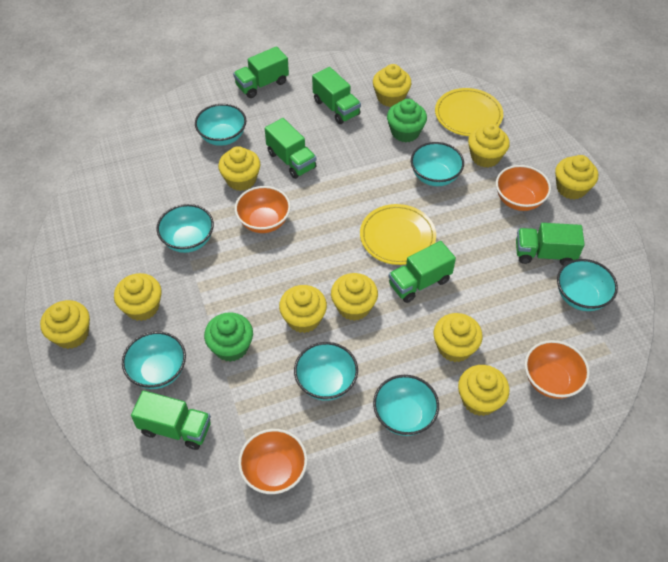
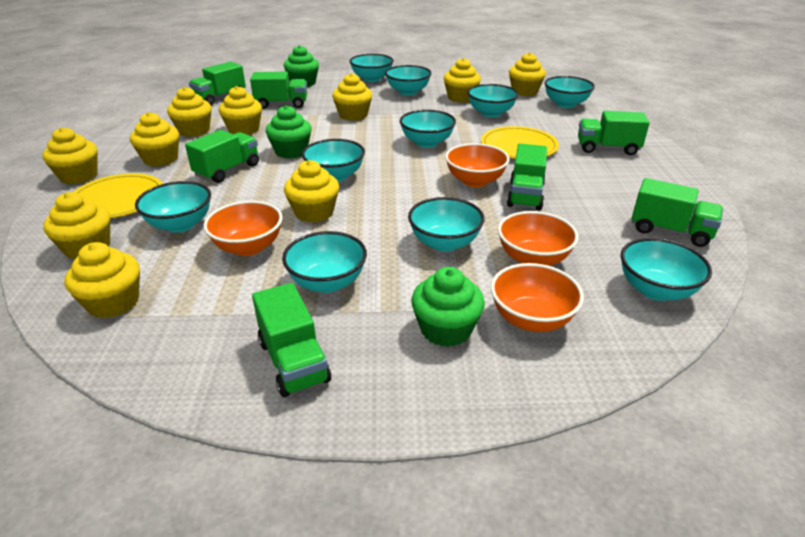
green cupcake: 2 -> 3
green truck: 6 -> 7
turquoise bowl: 7 -> 10

